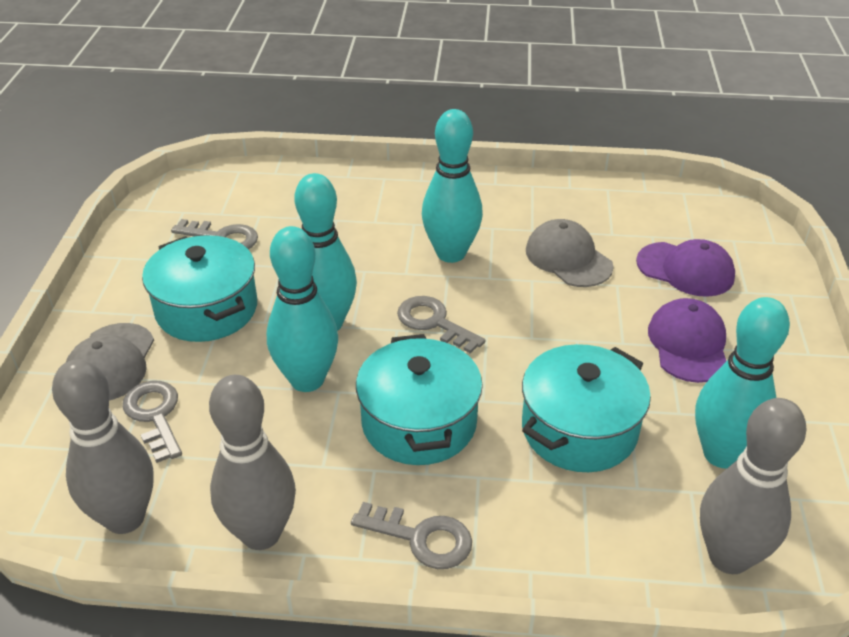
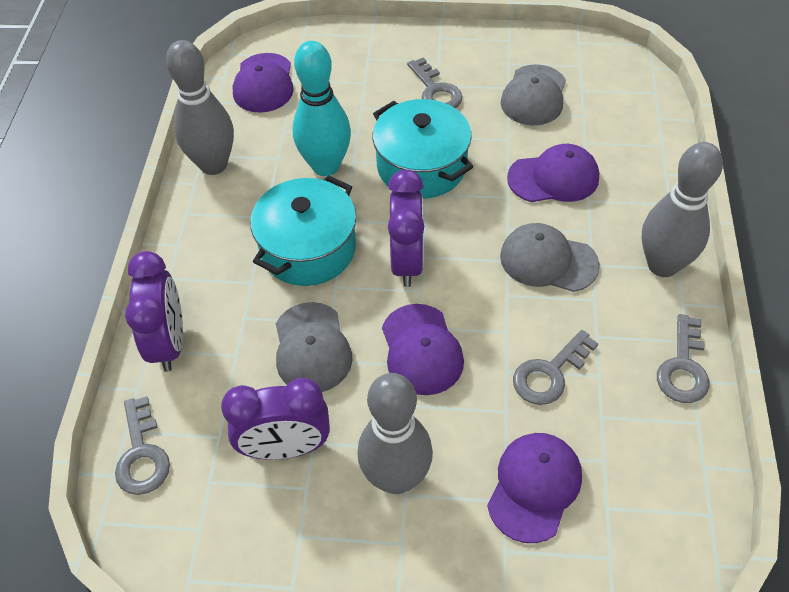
grey cap: 2 -> 3
purple cap: 2 -> 4
purple clock: 0 -> 3
turquoise bowling pin: 4 -> 1
turquoise pot: 3 -> 2

